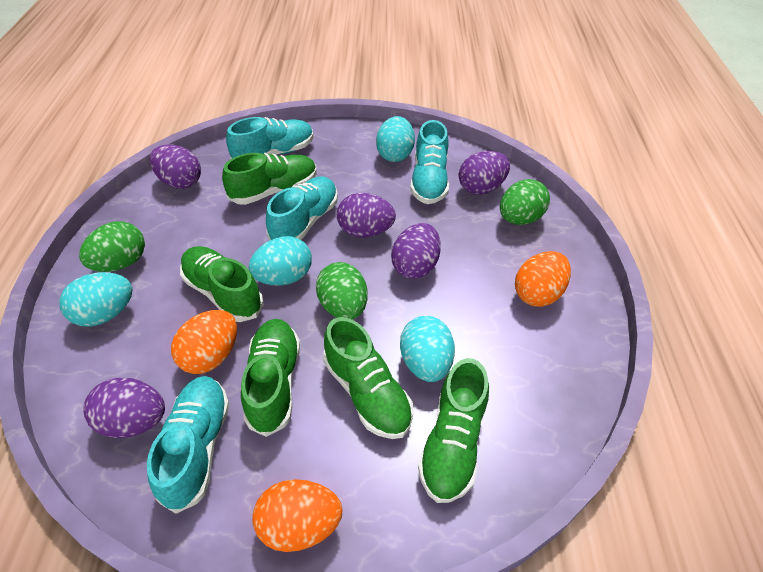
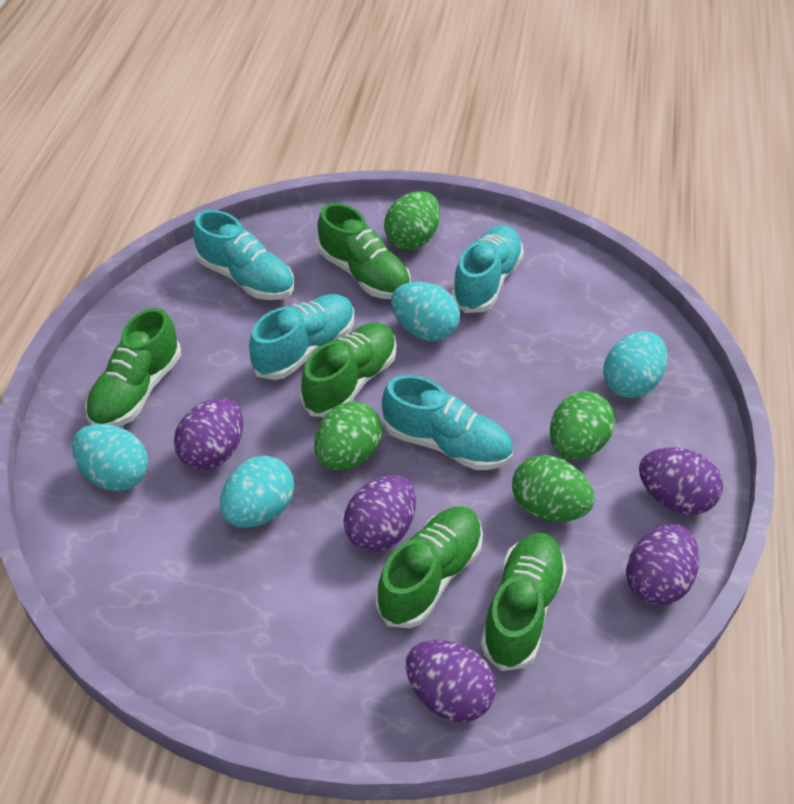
green egg: 3 -> 4
orange egg: 3 -> 0

